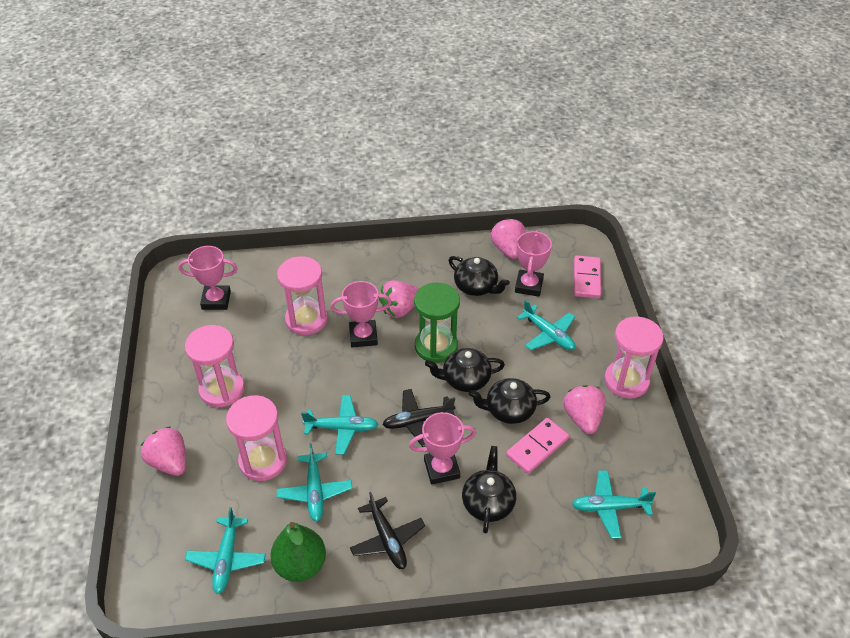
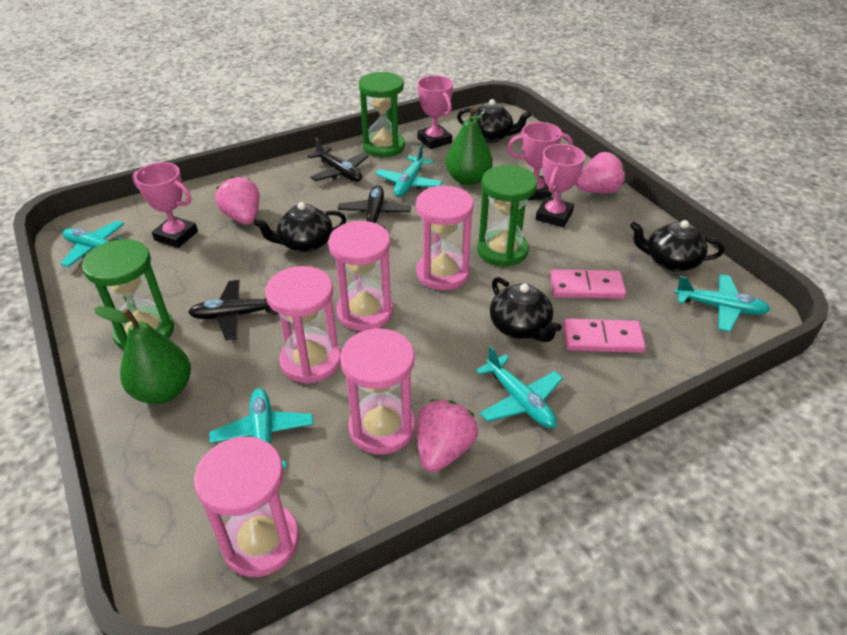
black plane: 2 -> 3
green hourglass: 1 -> 3
green pear: 1 -> 2
pink hourglass: 4 -> 5
pink strawberry: 4 -> 3

